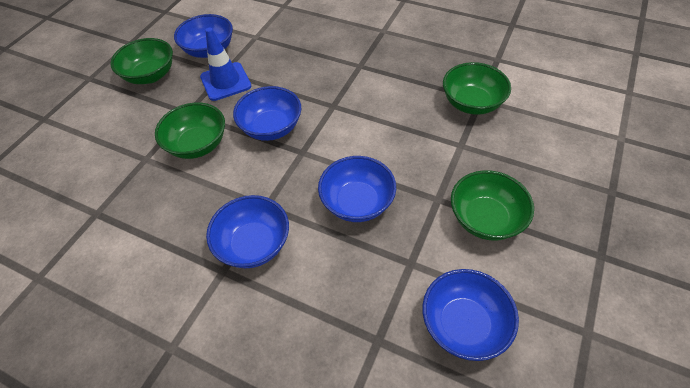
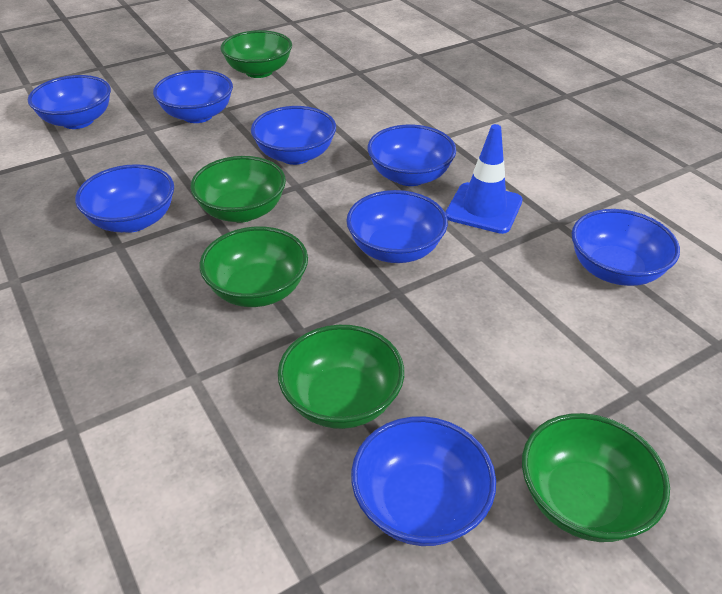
blue bowl: 5 -> 8
green bowl: 4 -> 5

